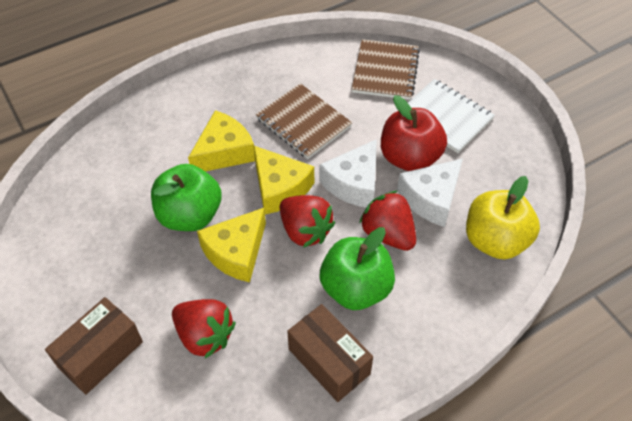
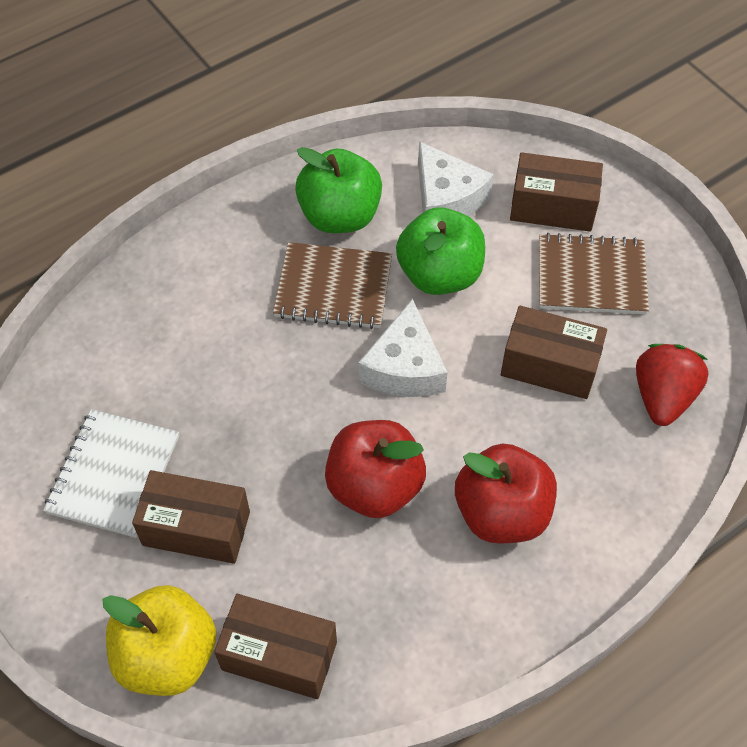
brown box: 2 -> 4
red apple: 1 -> 2
red strawberry: 3 -> 1
yellow cheese: 3 -> 0

